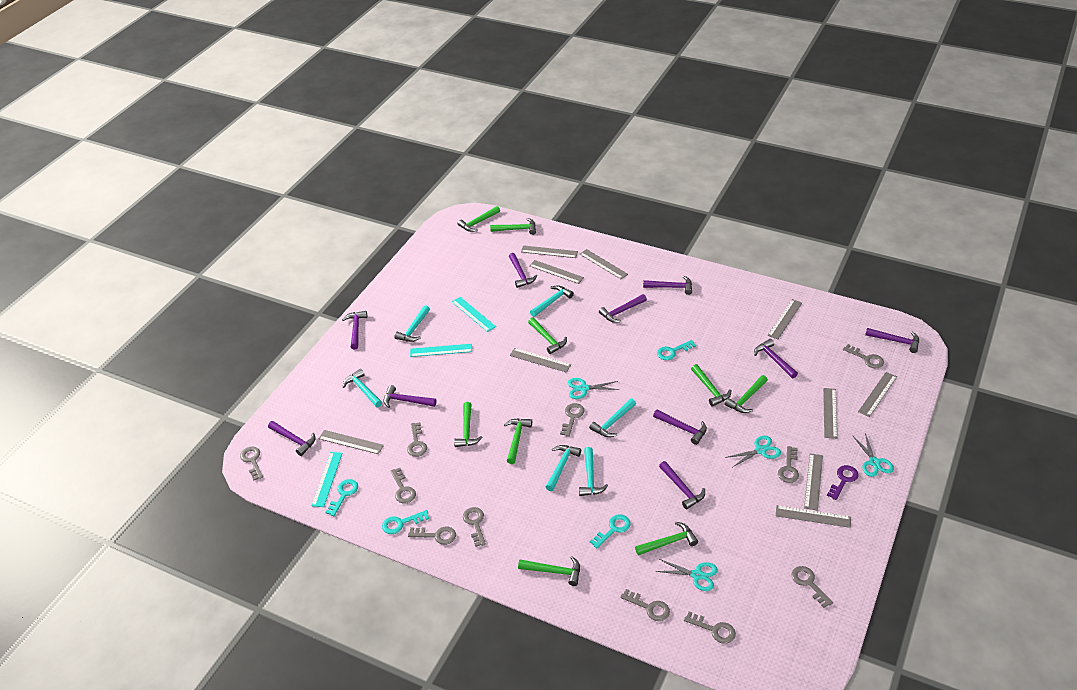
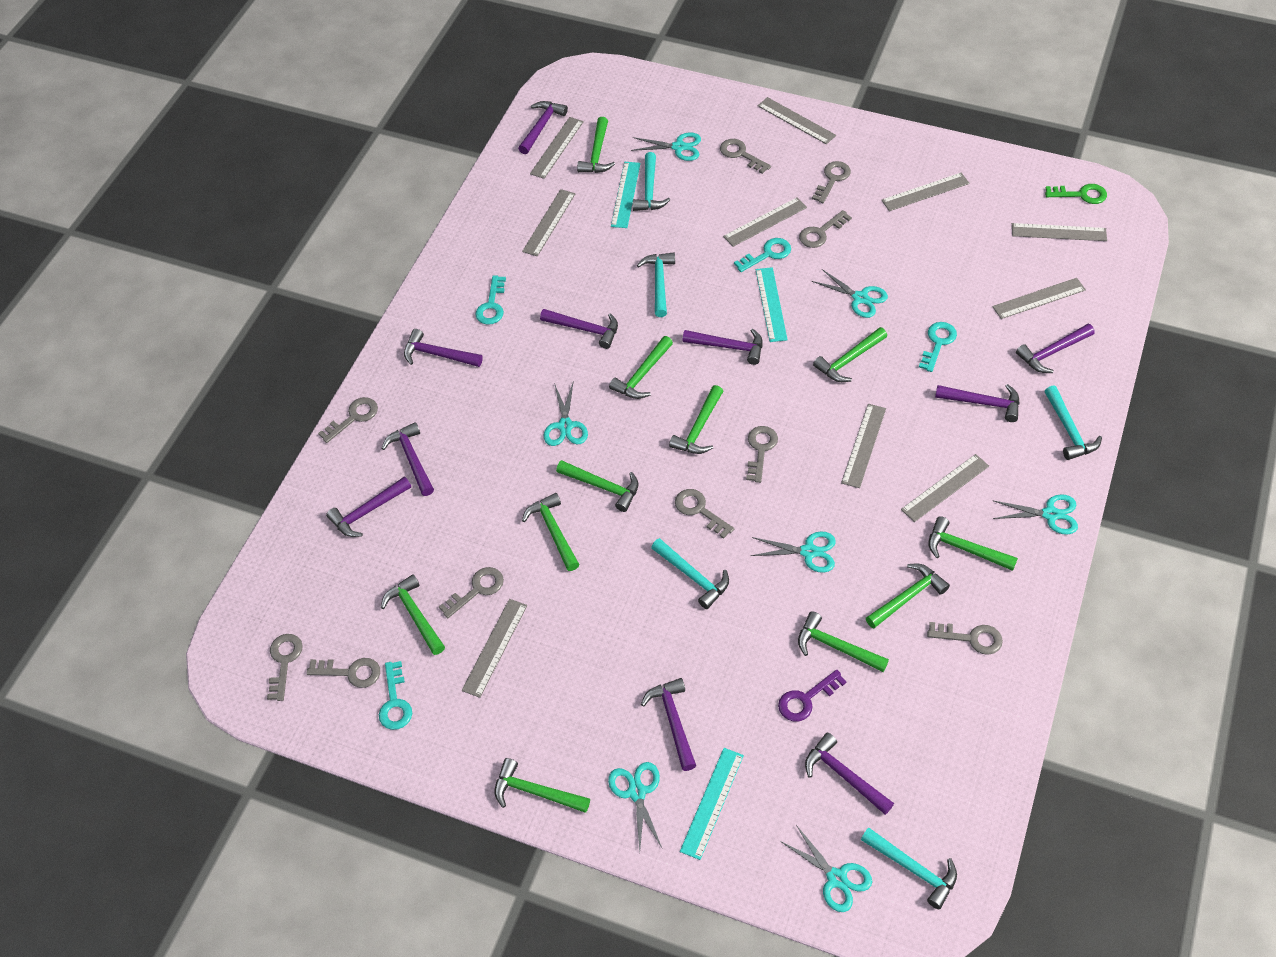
green hammer: 9 -> 11
green key: 0 -> 1
grey key: 11 -> 10
turquoise hammer: 6 -> 5
turquoise scissors: 4 -> 7

